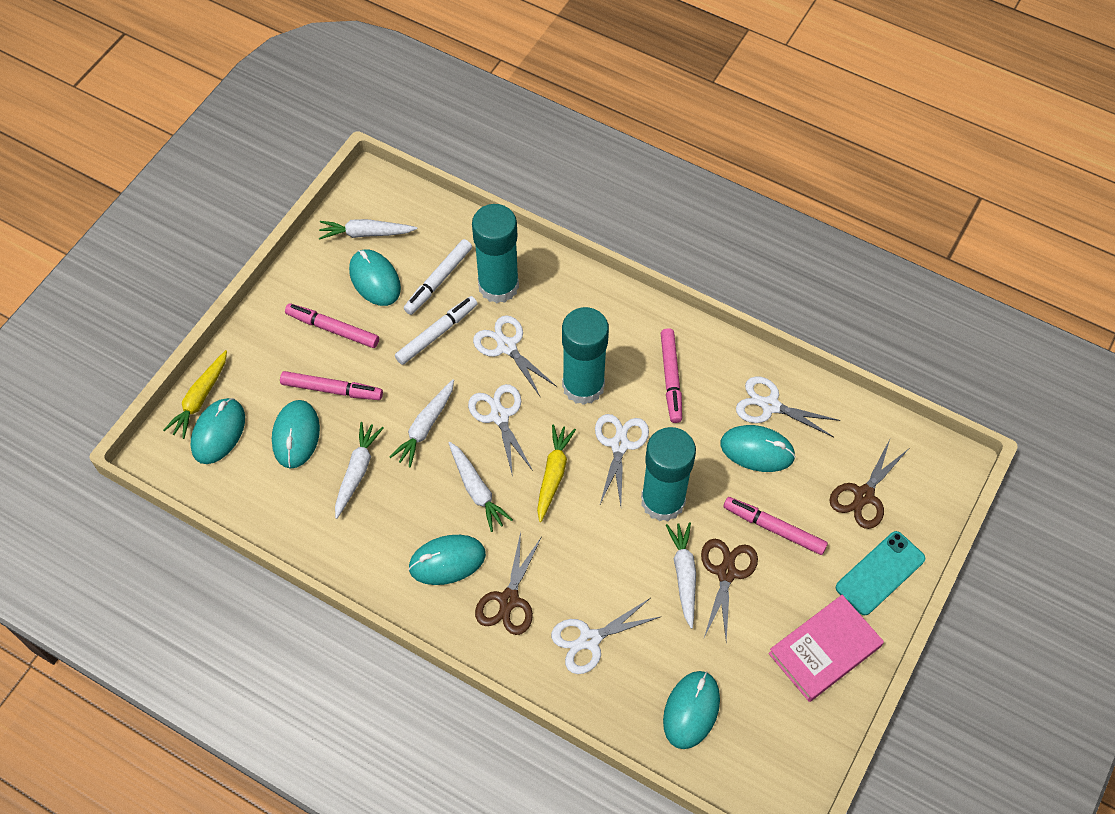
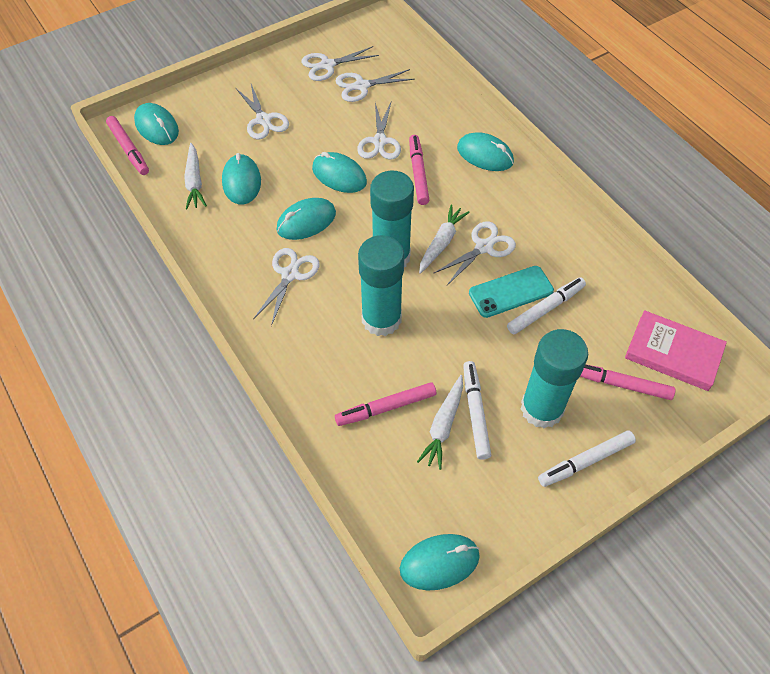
brown scissors: 3 -> 0
white carrot: 5 -> 3
white marker: 2 -> 3
white scissors: 5 -> 6
yellow carrot: 2 -> 0

